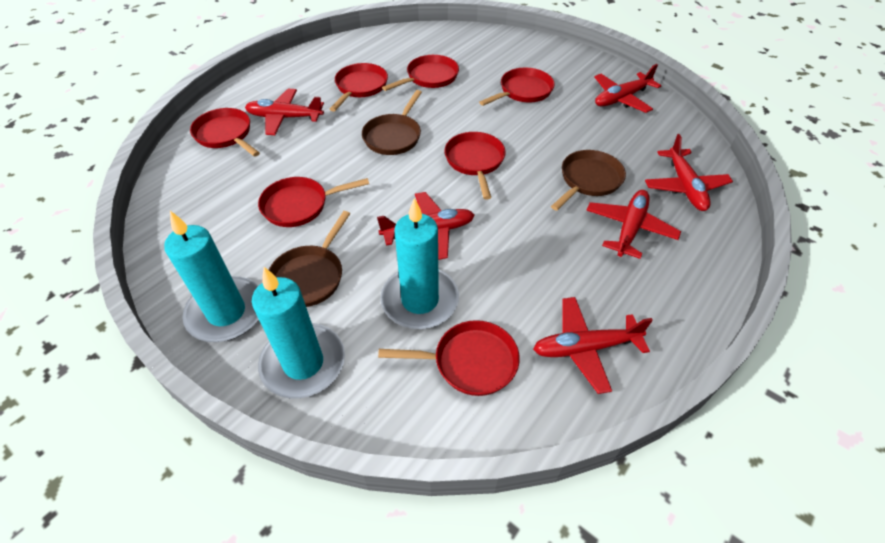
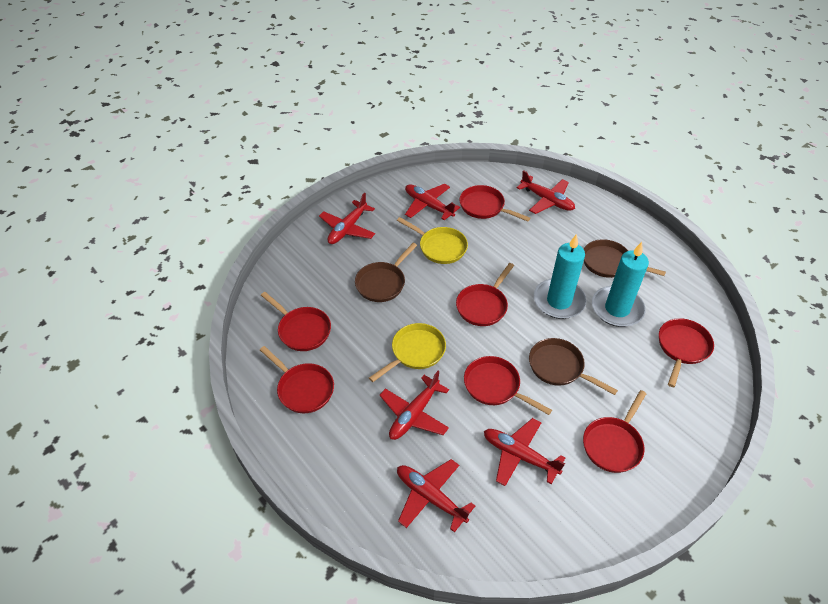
turquoise candle: 3 -> 2
yellow pan: 0 -> 2

